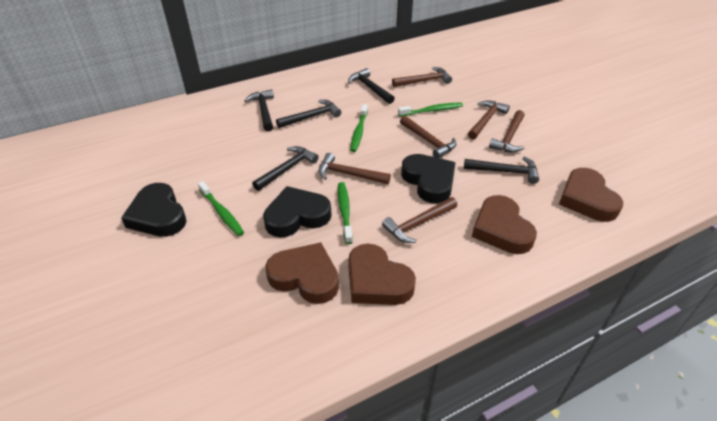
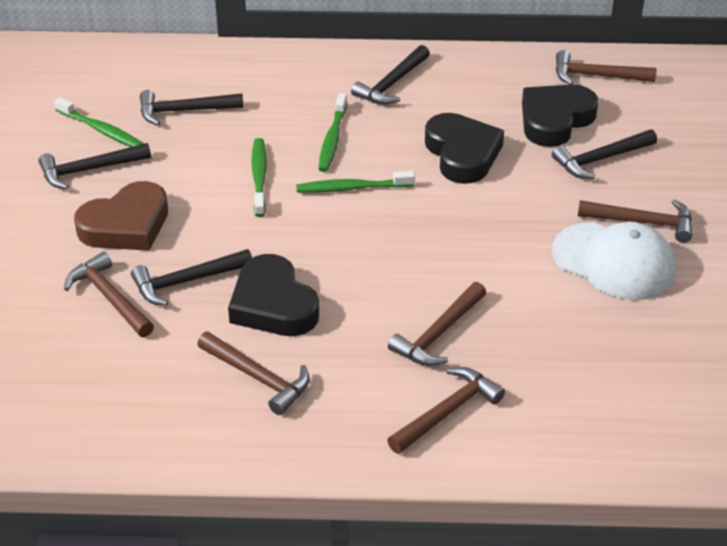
brown heart: 4 -> 1
white cap: 0 -> 1

